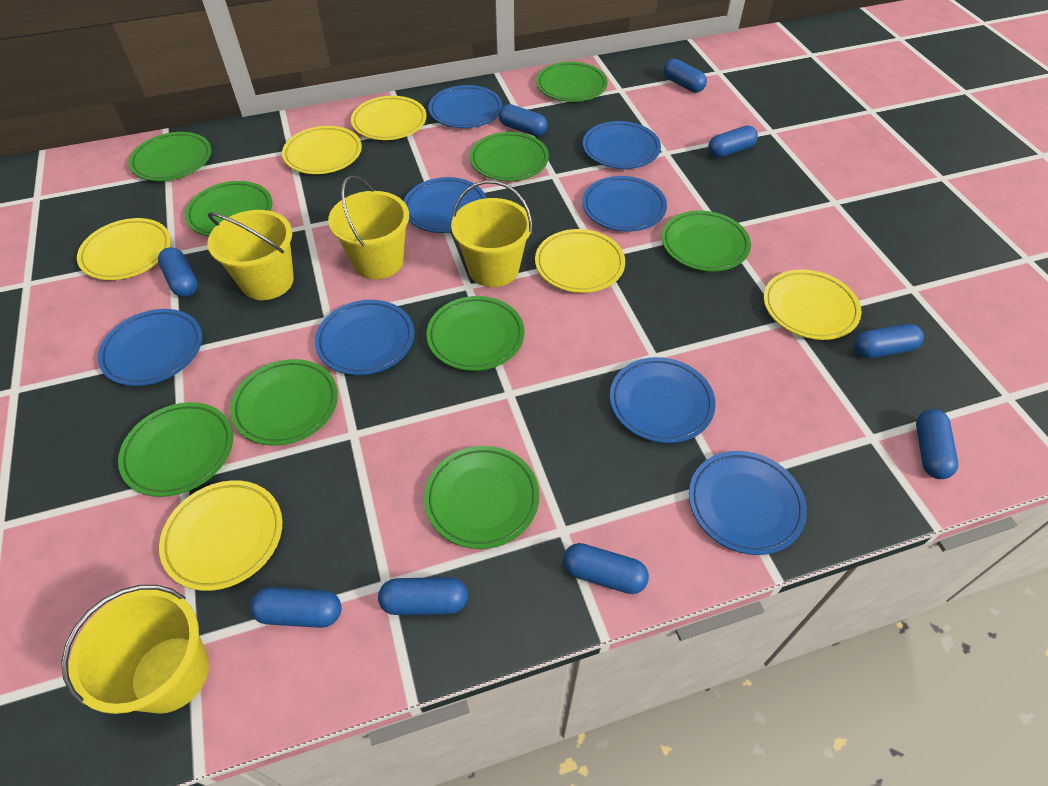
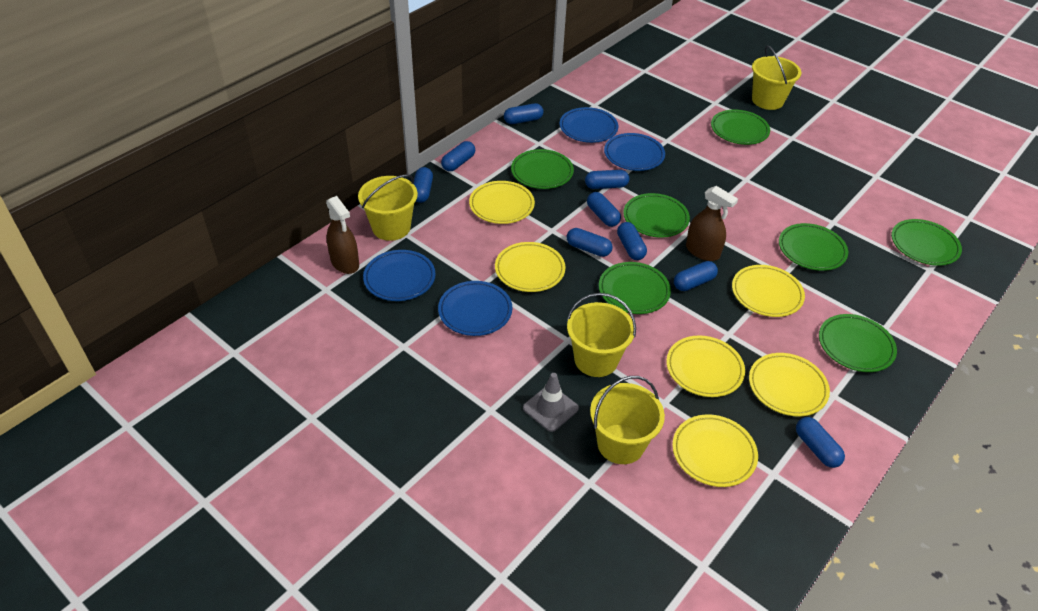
blue plate: 8 -> 4
brown spray bottle: 0 -> 2
green plate: 9 -> 7
grey traffic cone: 0 -> 1

